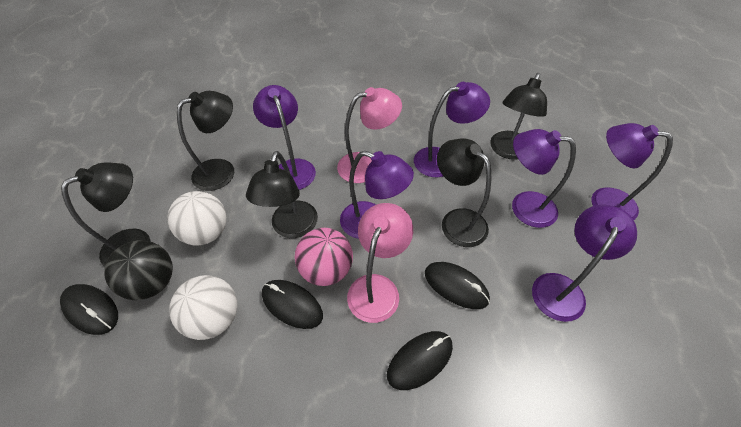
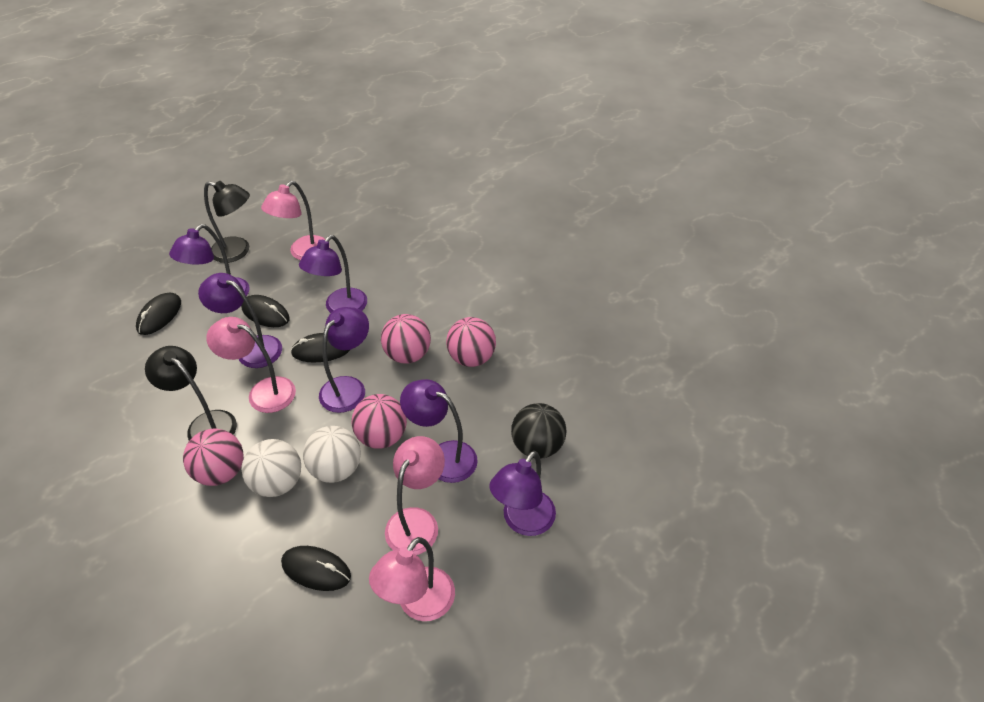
black lamp: 5 -> 2
pink ball: 1 -> 4
pink lamp: 2 -> 4

